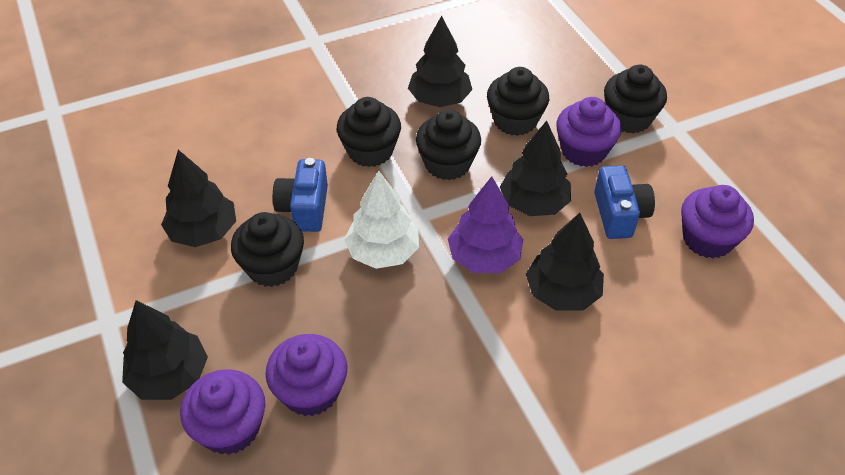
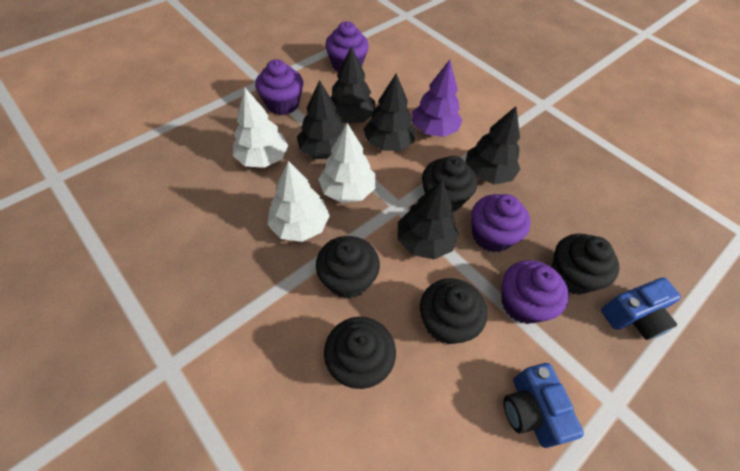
white tree: 1 -> 3

